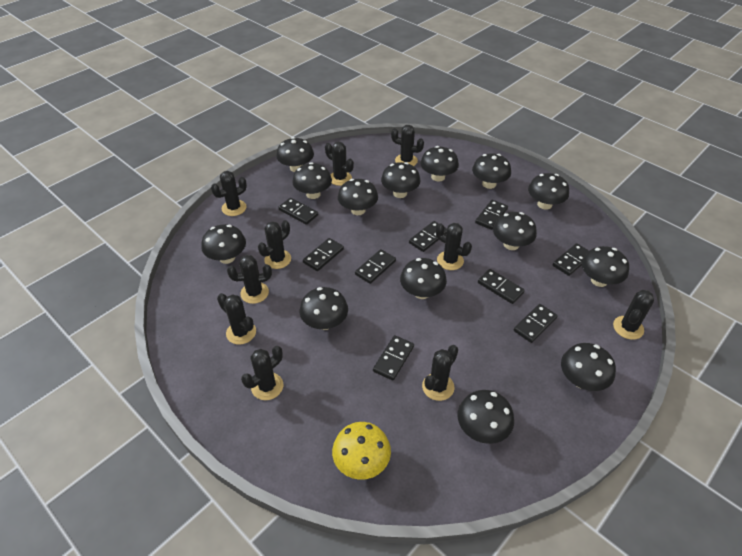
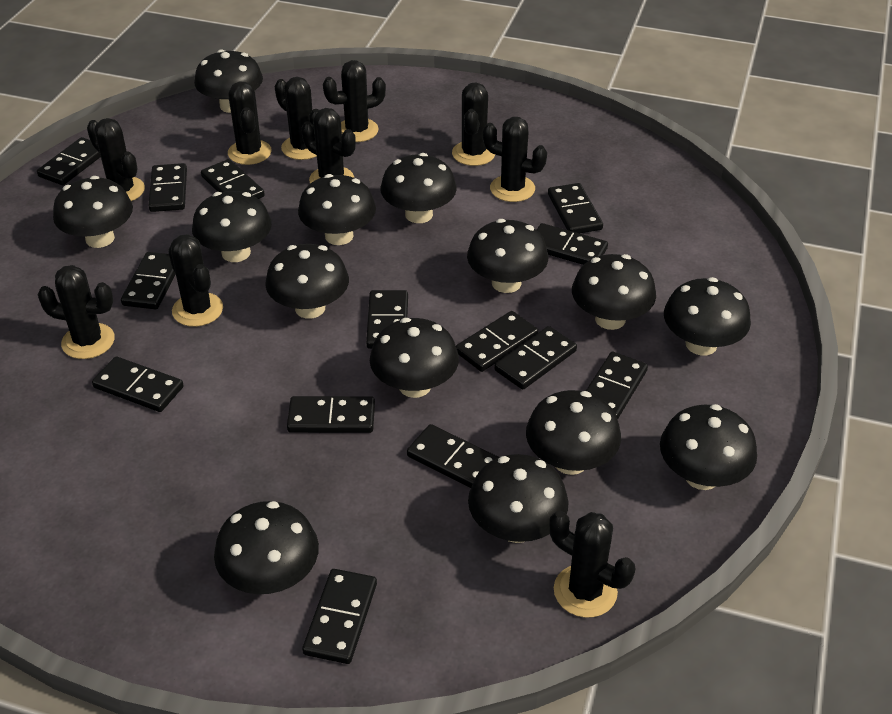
black domino: 9 -> 14
yellow mushroom: 1 -> 0

